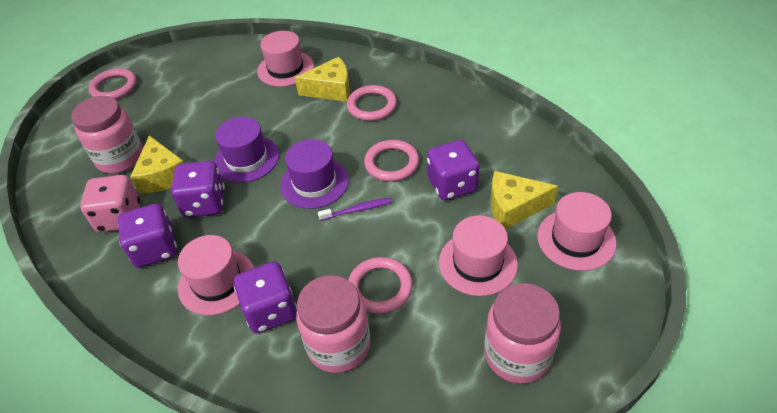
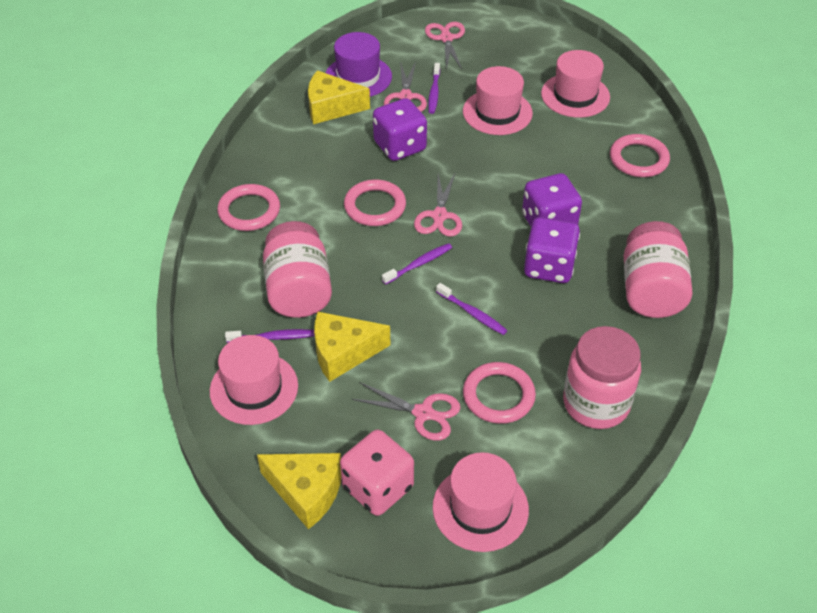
pink scissors: 0 -> 4
purple dice: 4 -> 3
purple hat: 2 -> 1
purple toothbrush: 1 -> 4

